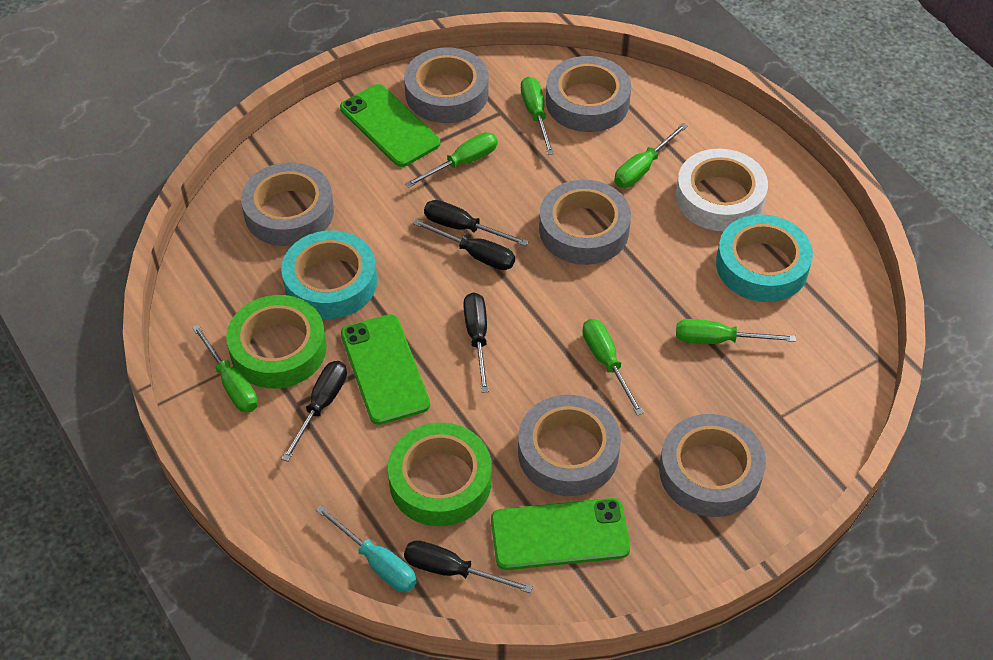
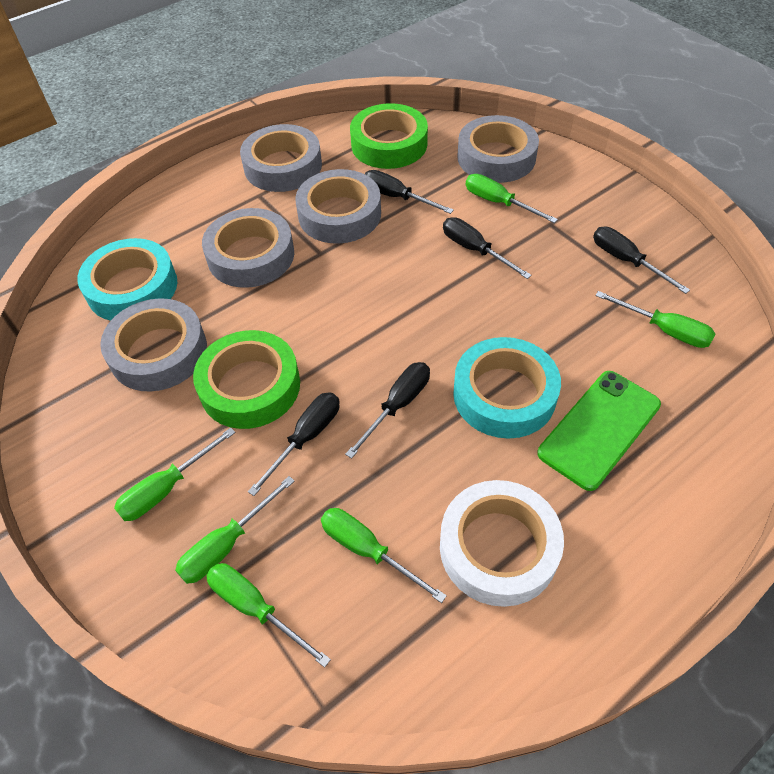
green phone: 3 -> 1
grey tape: 6 -> 5
turquoise screwdriver: 1 -> 0

